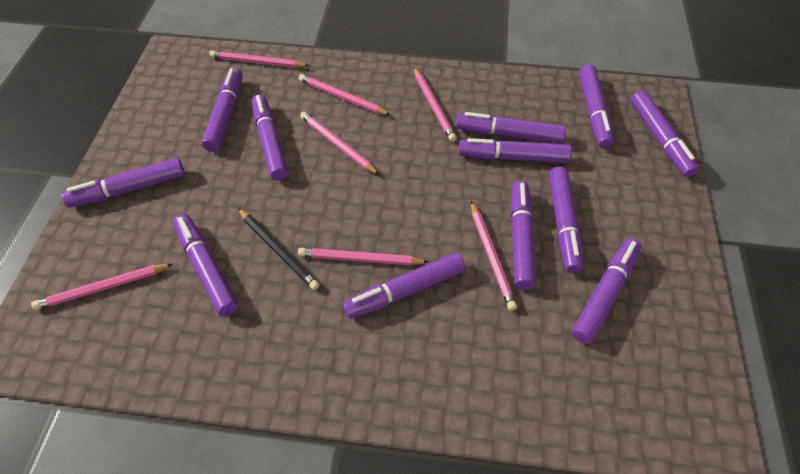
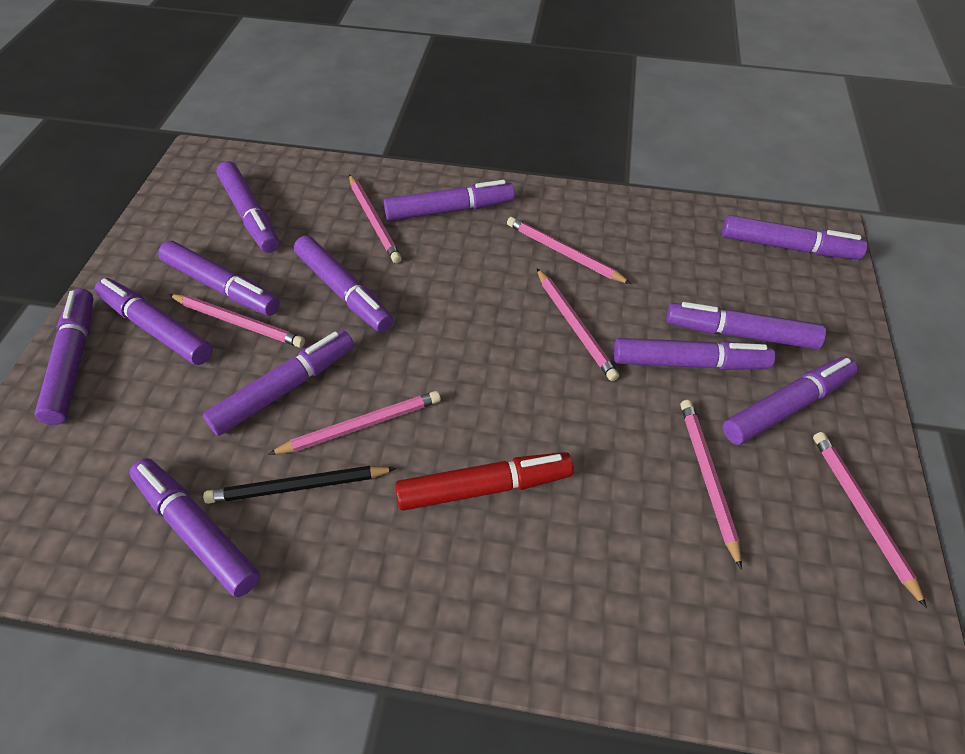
red marker: 0 -> 1

